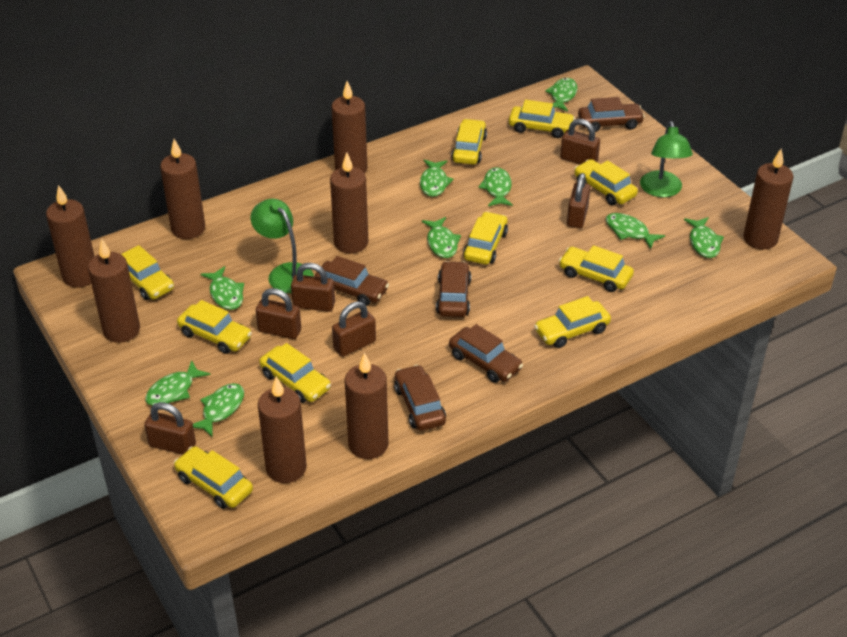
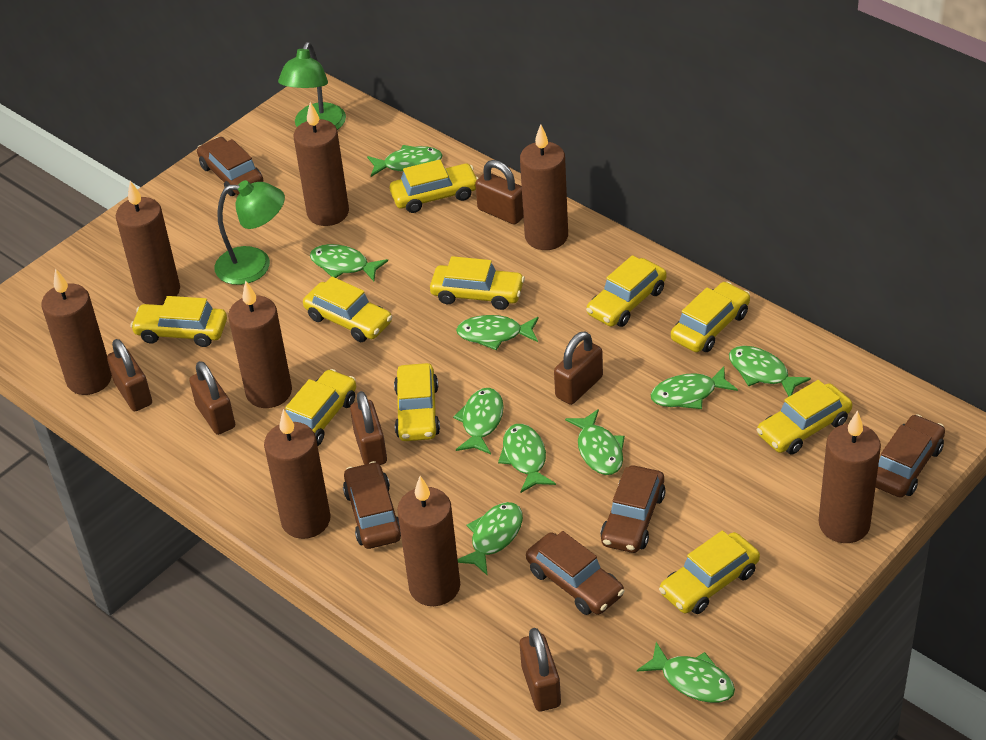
green fish: 9 -> 10

